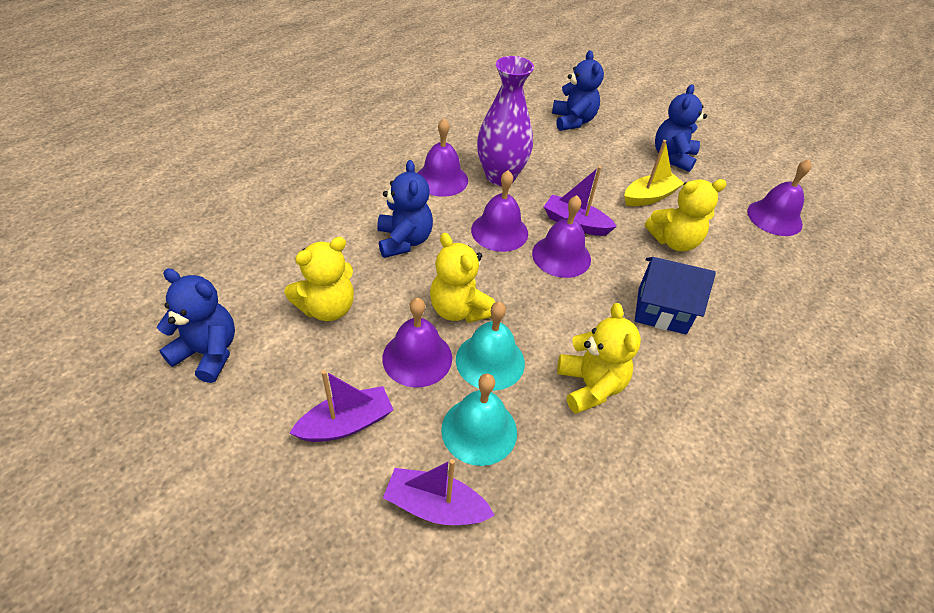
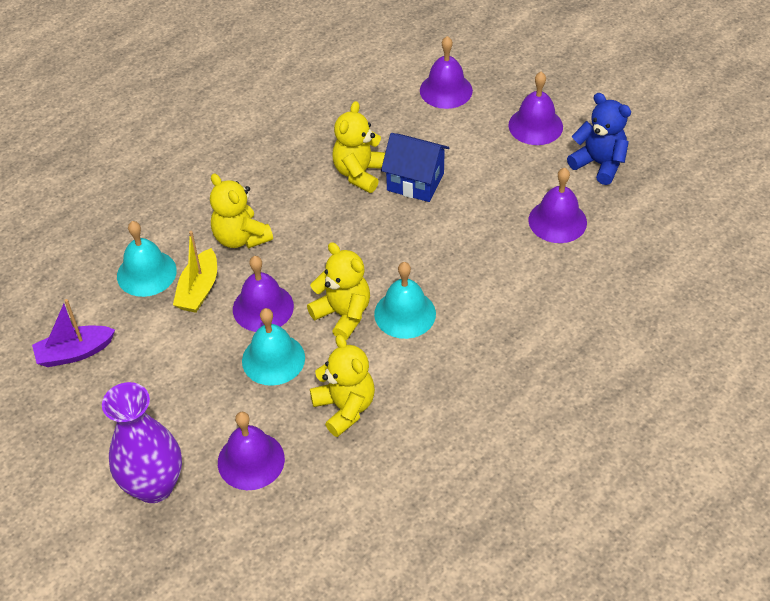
blue teddy bear: 4 -> 1
purple boat: 3 -> 1
turquoise bell: 2 -> 3

